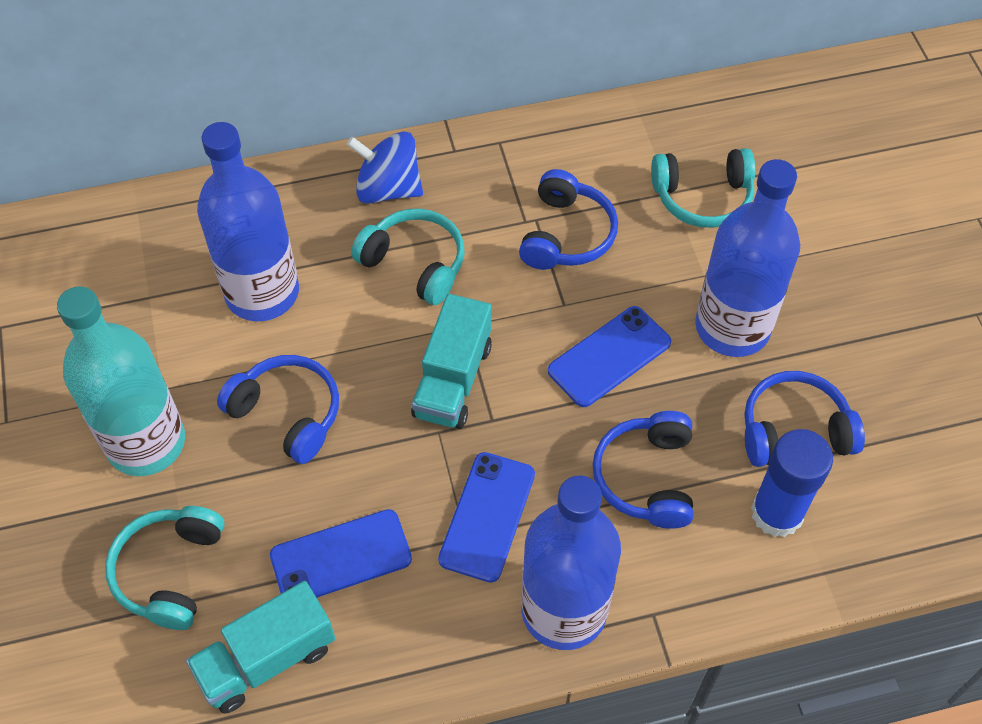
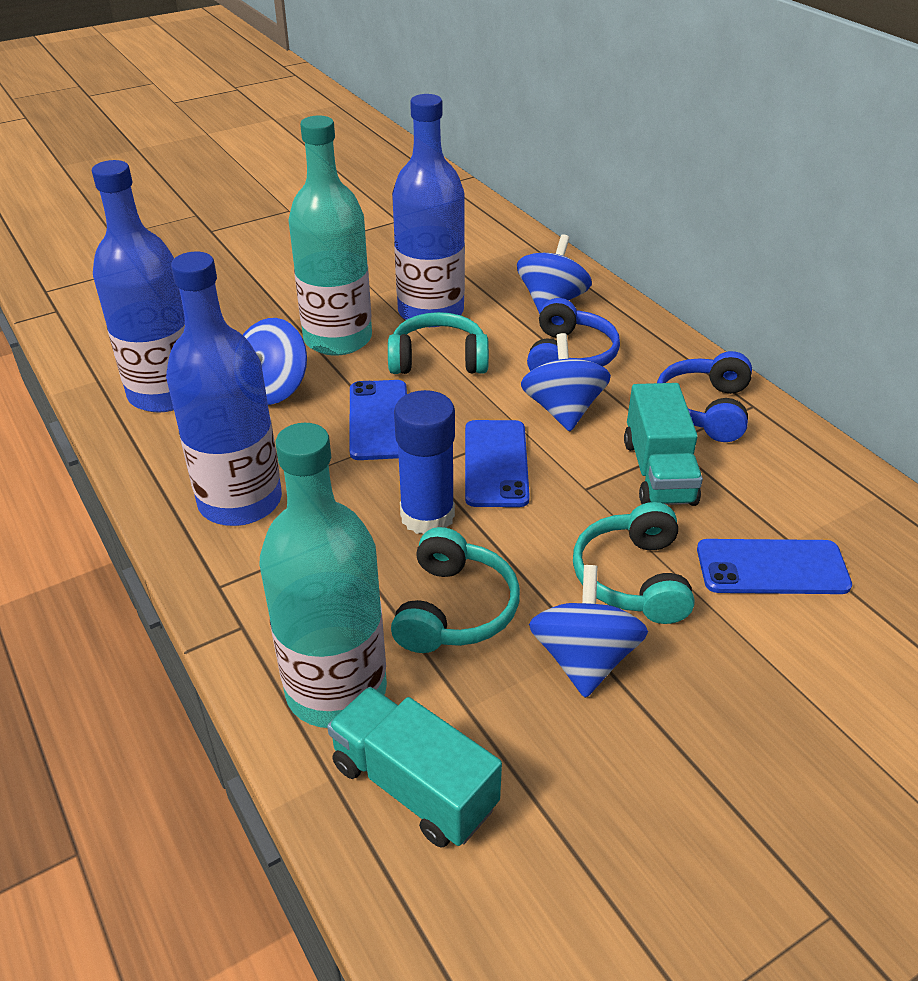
blue headphones: 4 -> 2
blue spinning top: 1 -> 4
turquoise bottle: 1 -> 2

